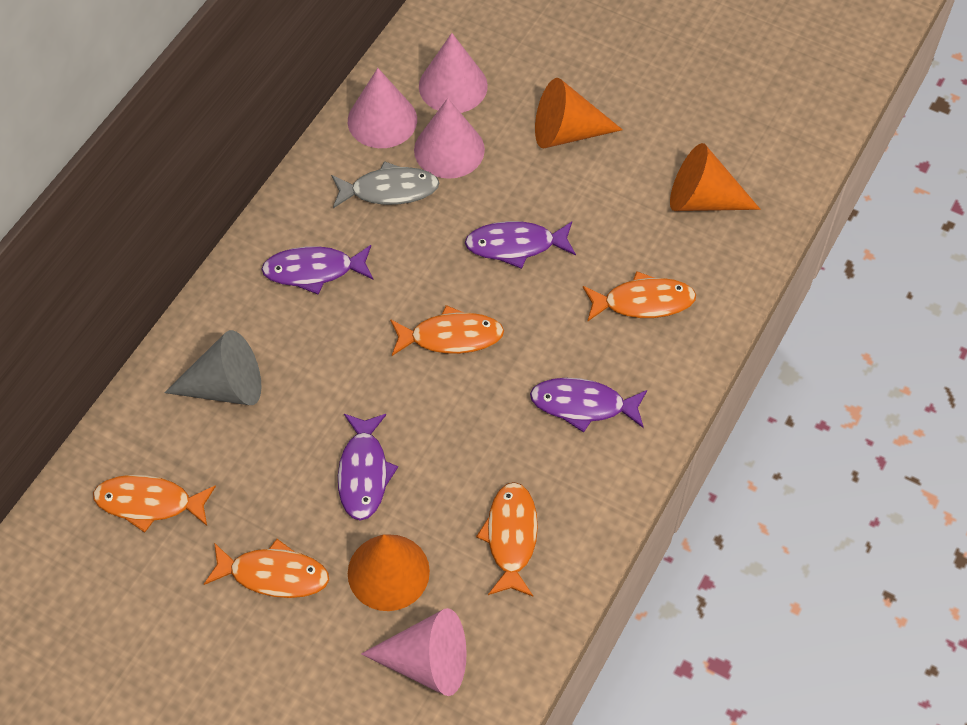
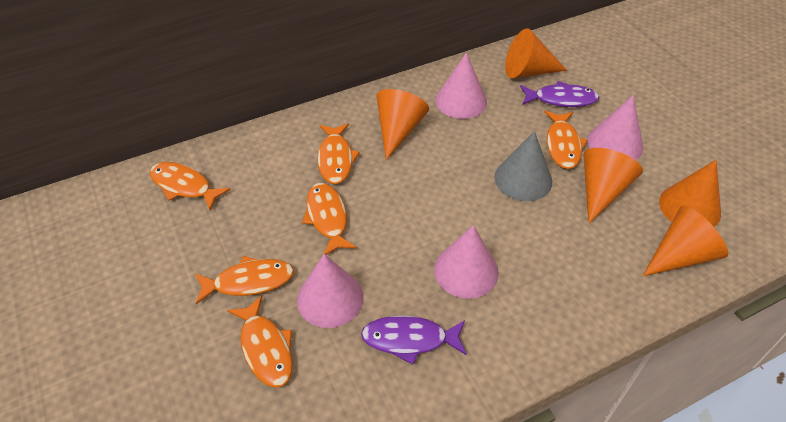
grey fish: 1 -> 0
orange cone: 3 -> 5
orange fish: 5 -> 6
purple fish: 4 -> 2

